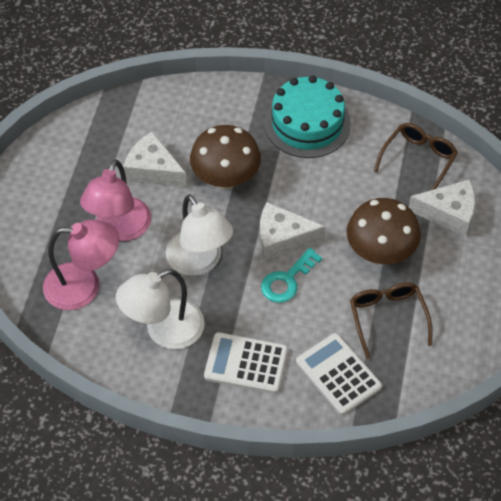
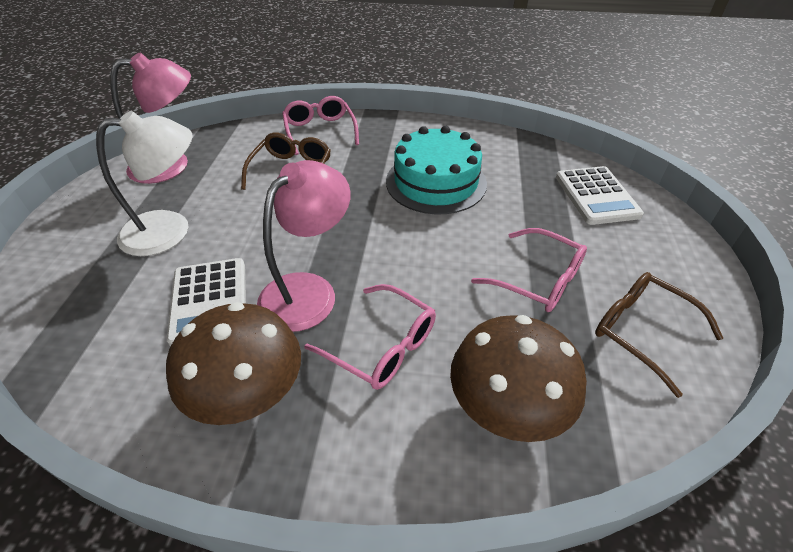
pink glasses: 0 -> 3
turquoise key: 1 -> 0
white cheese: 3 -> 0
white lamp: 2 -> 1

